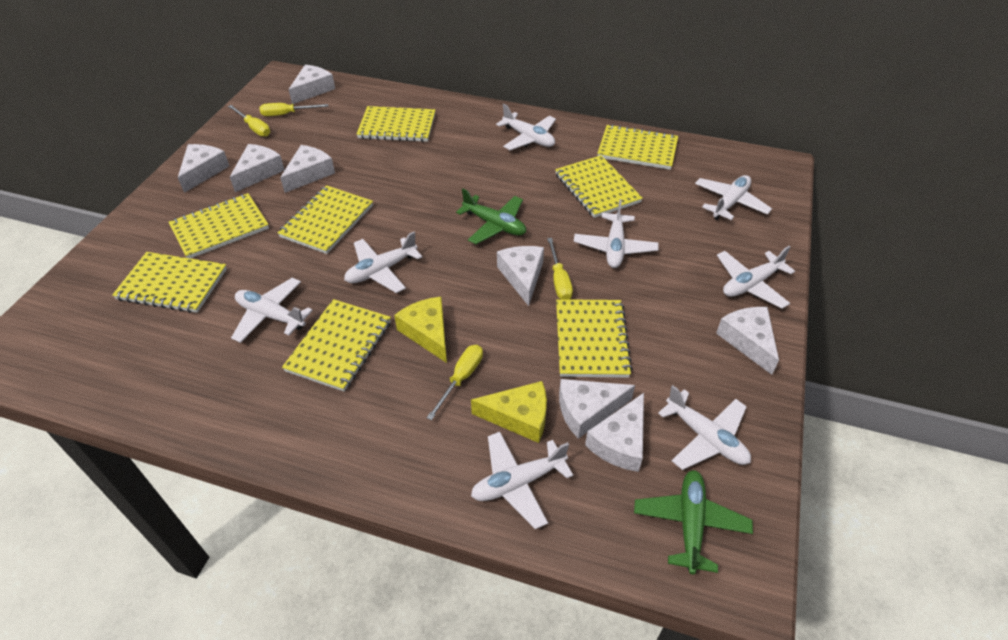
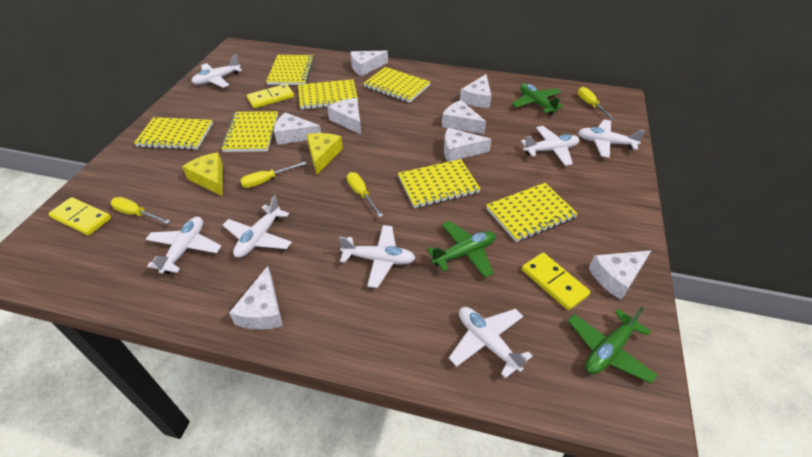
green plane: 2 -> 3
white plane: 8 -> 7
yellow domino: 0 -> 3
yellow notebook: 8 -> 7

